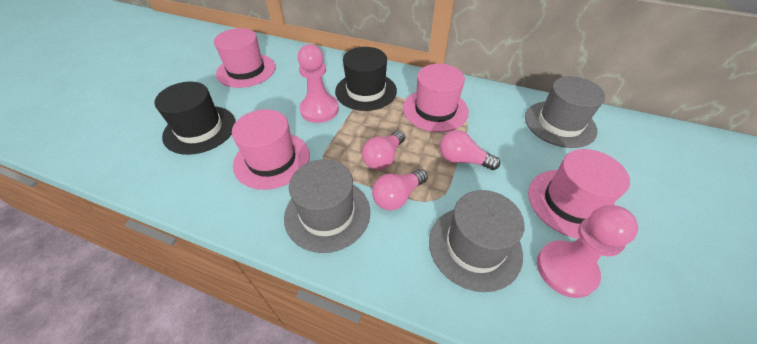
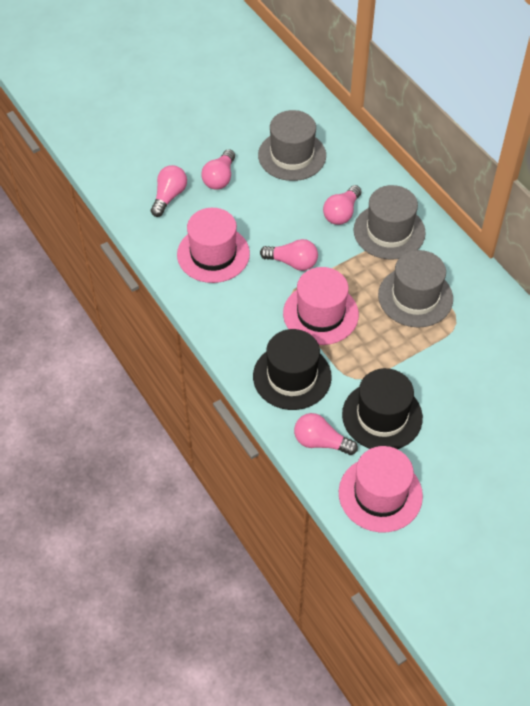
pink hat: 4 -> 3
pink light bulb: 3 -> 5
pink pawn: 2 -> 0

